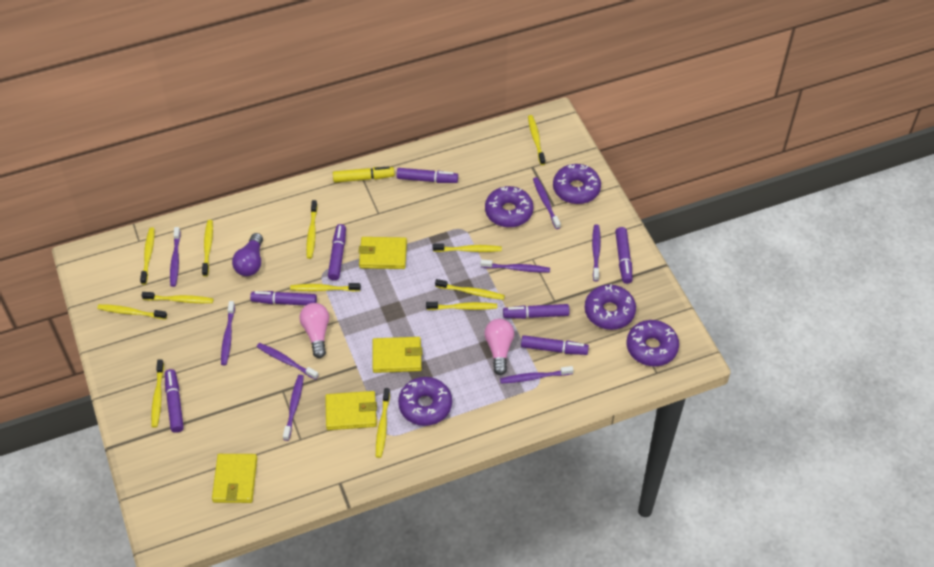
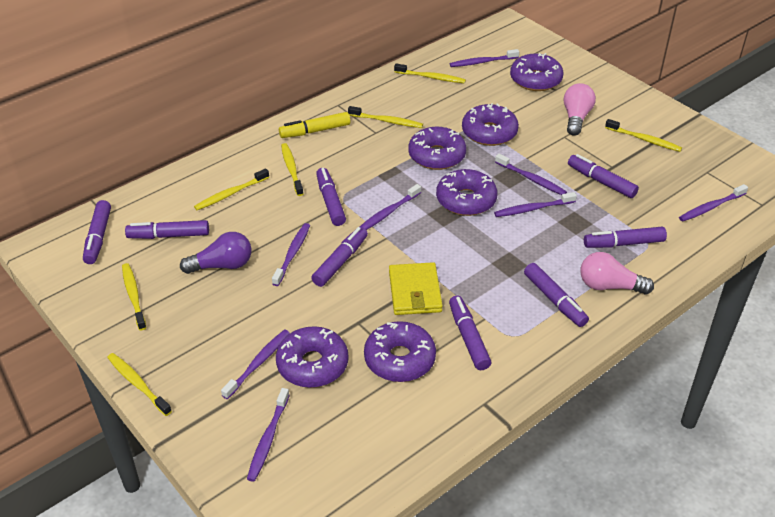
purple donut: 5 -> 6
purple marker: 7 -> 8
yellow toothbrush: 12 -> 7
yellow wallet: 4 -> 1

